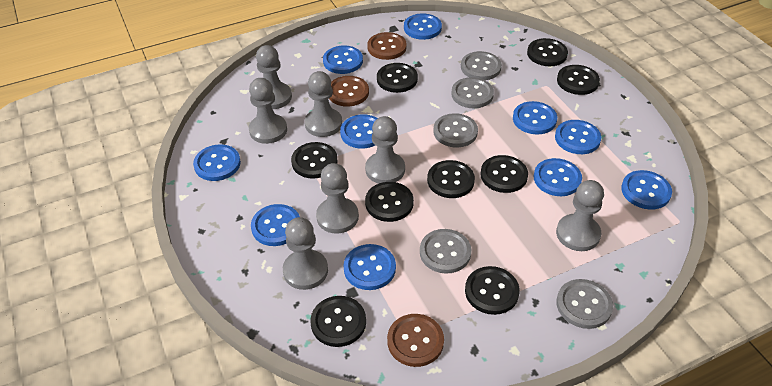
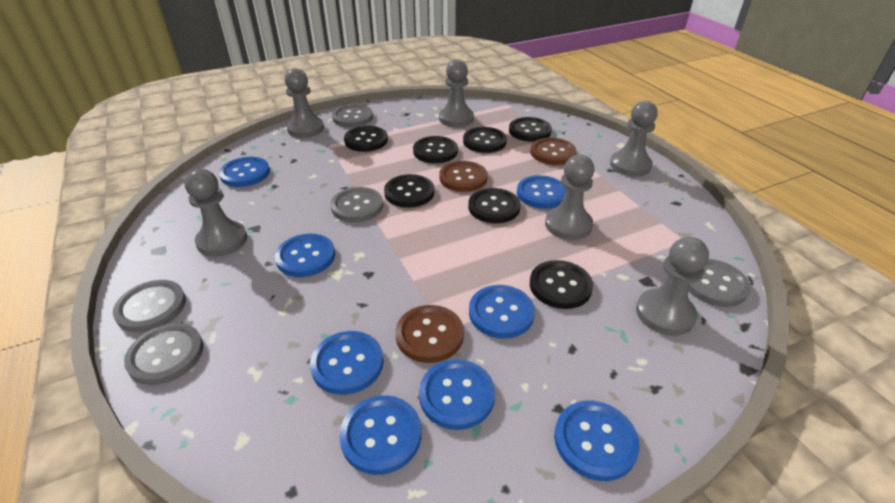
black button: 9 -> 7
blue button: 10 -> 8
grey pawn: 7 -> 6

